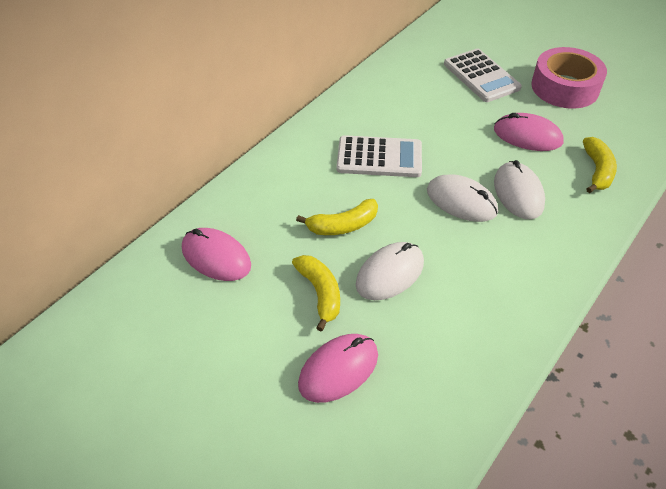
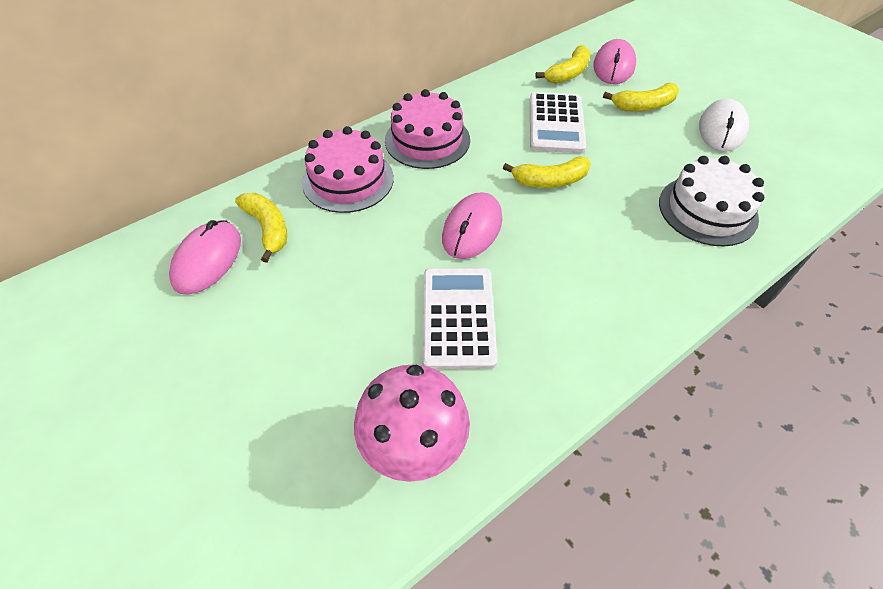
pink cake: 0 -> 2
pink mushroom: 0 -> 1
pink tape: 1 -> 0
white cake: 0 -> 1
white mouse: 3 -> 1
yellow banana: 3 -> 4

